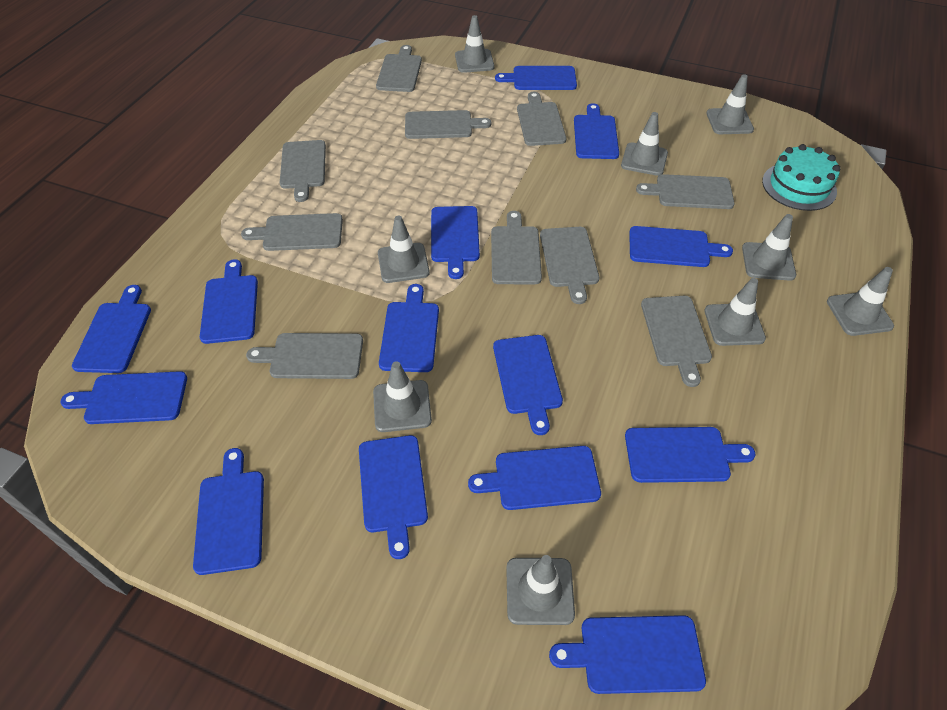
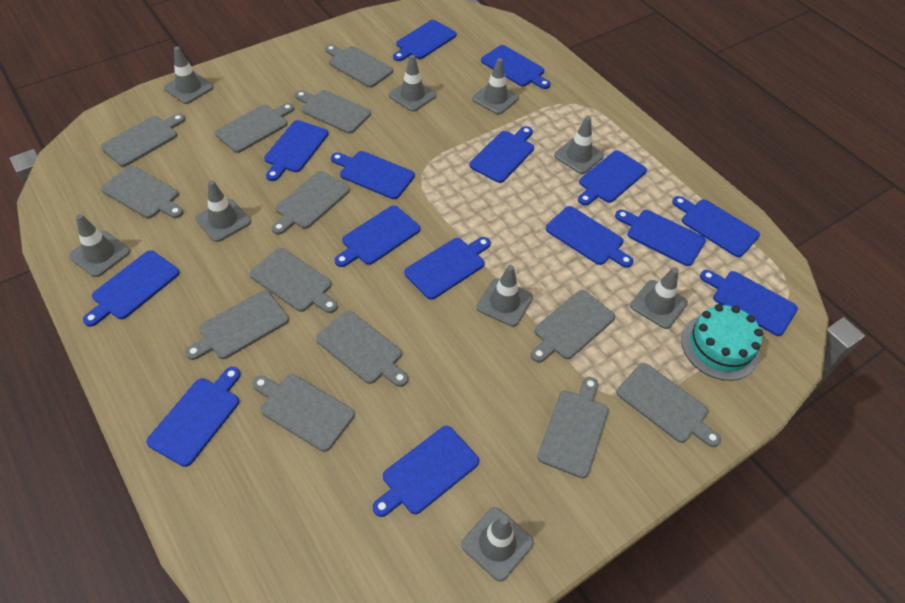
blue cutting board: 14 -> 15
grey cutting board: 10 -> 13

